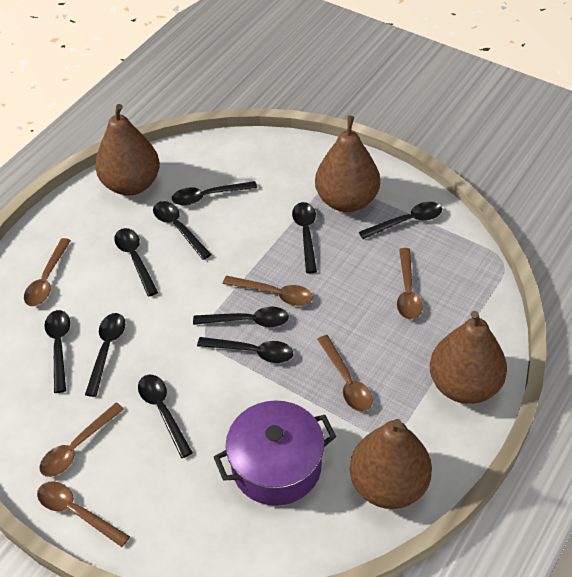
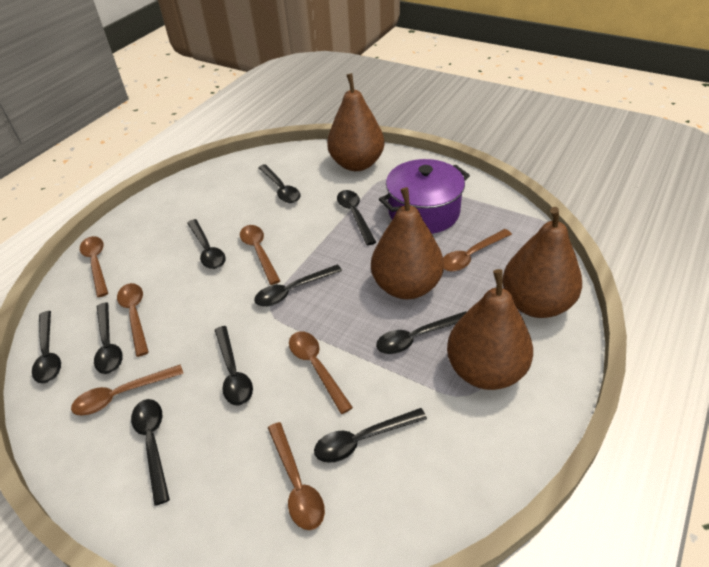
brown spoon: 6 -> 7

